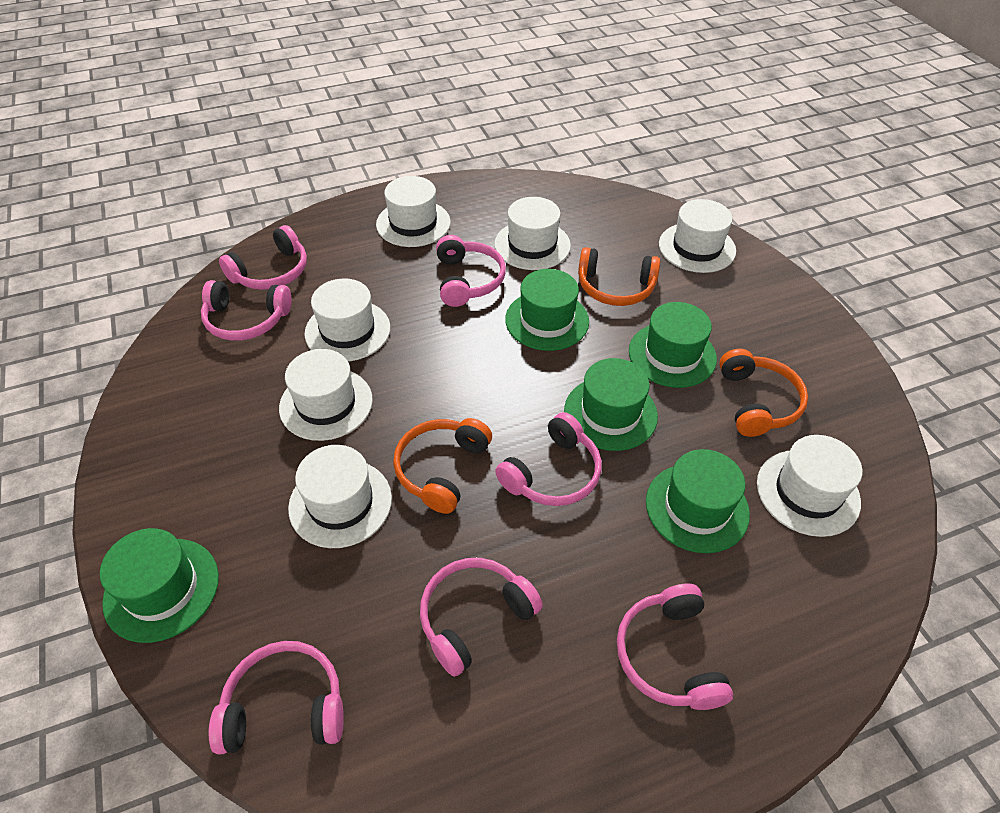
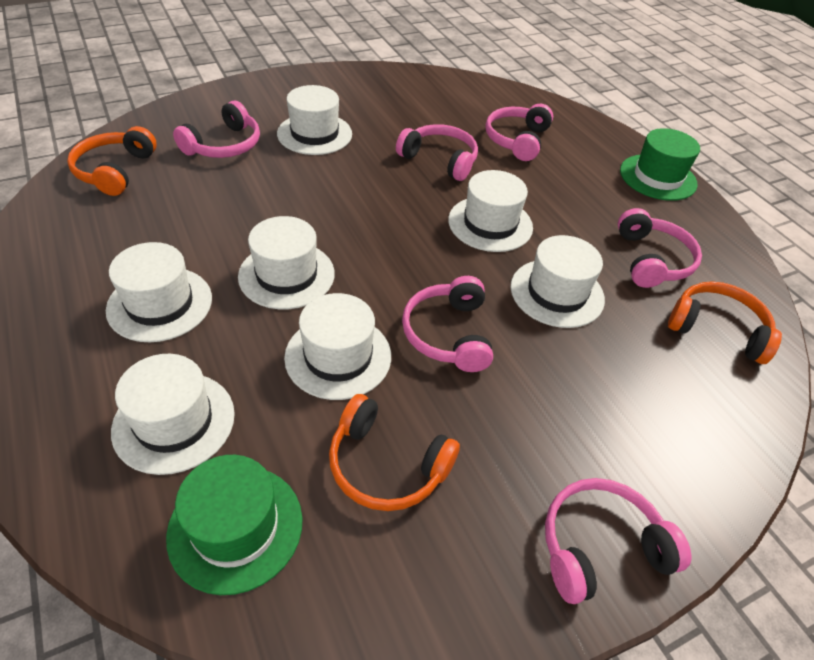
green hat: 5 -> 2
pink headphones: 7 -> 6

